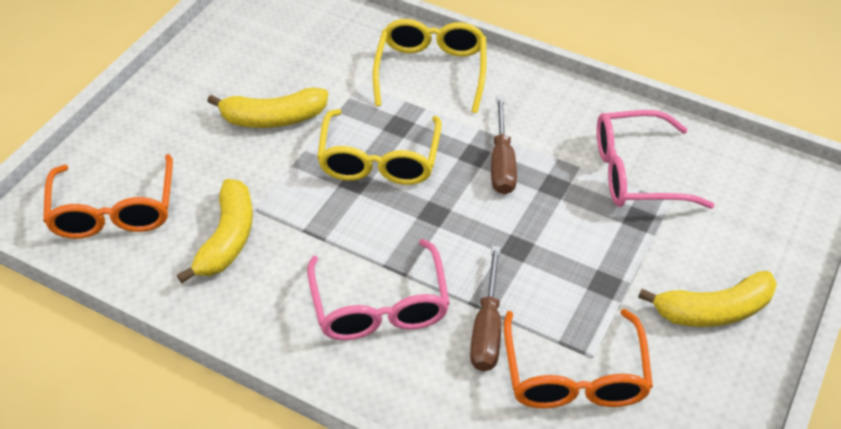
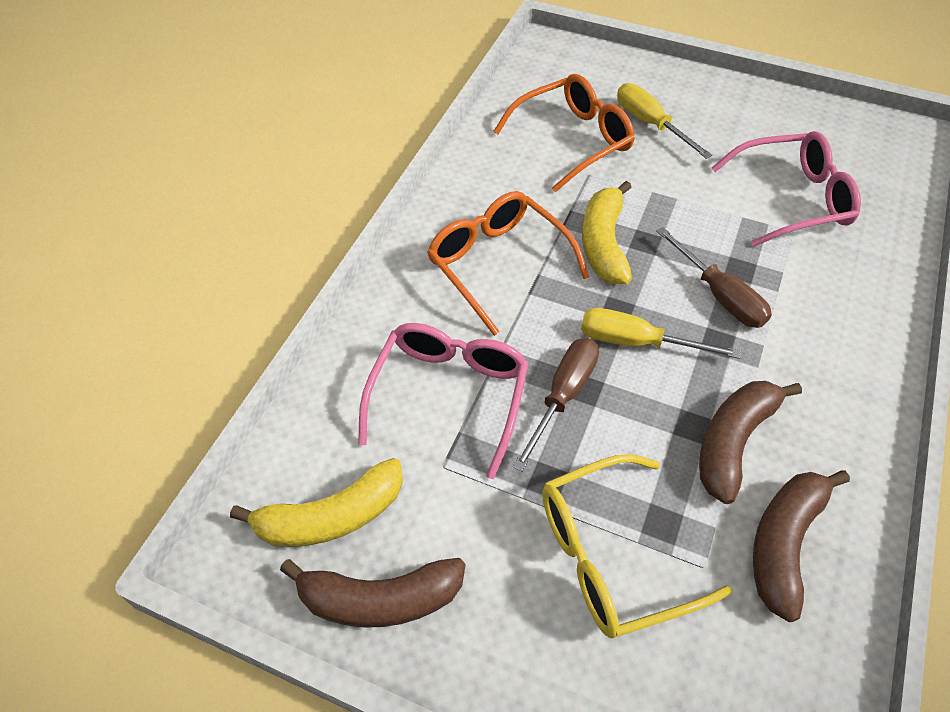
brown banana: 0 -> 3
yellow banana: 3 -> 2
yellow glasses: 2 -> 1
yellow screwdriver: 0 -> 2

